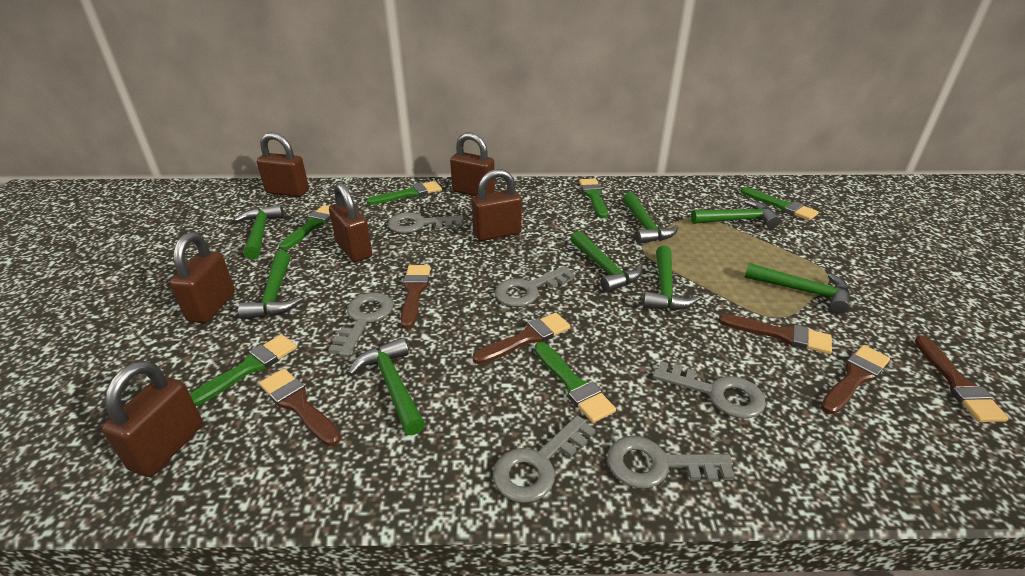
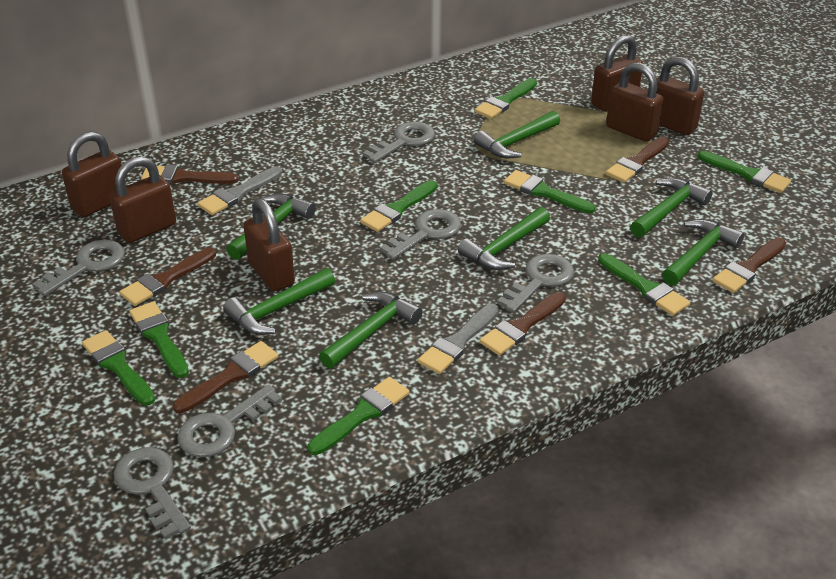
green brush: 6 -> 8
green hammer: 8 -> 7
grey brush: 0 -> 2

